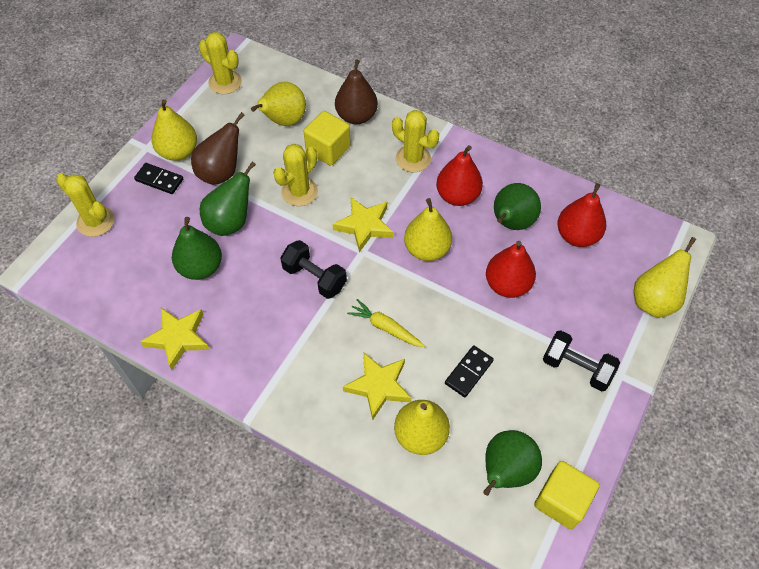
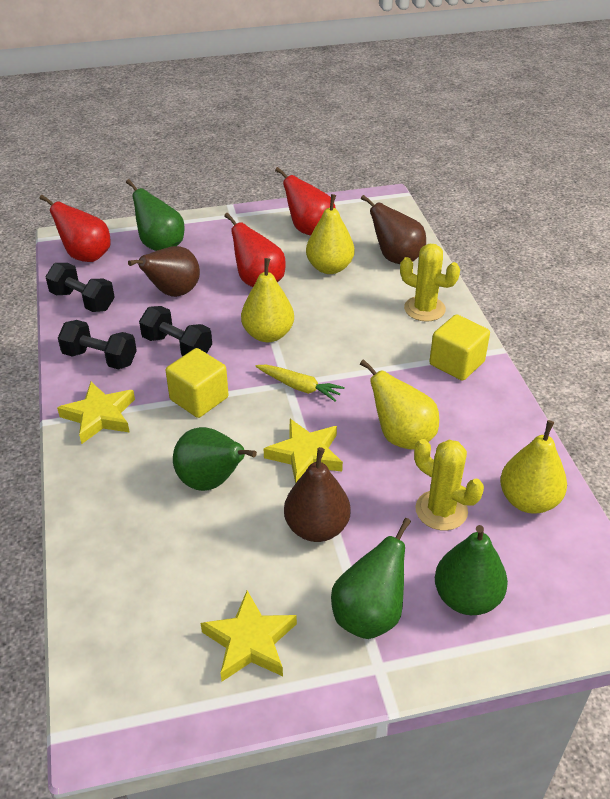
black domino: 2 -> 0
black dumbbell: 2 -> 3
brown pear: 2 -> 3
yellow cactus: 4 -> 2
yellow pear: 5 -> 4

